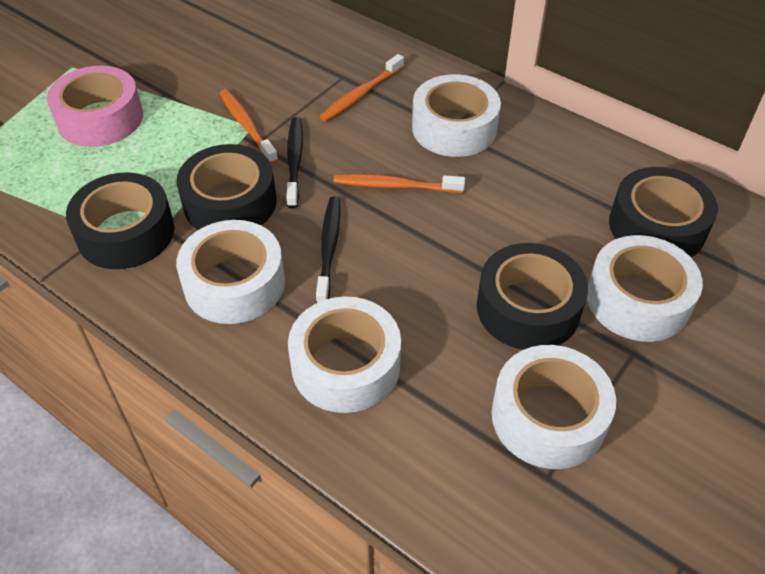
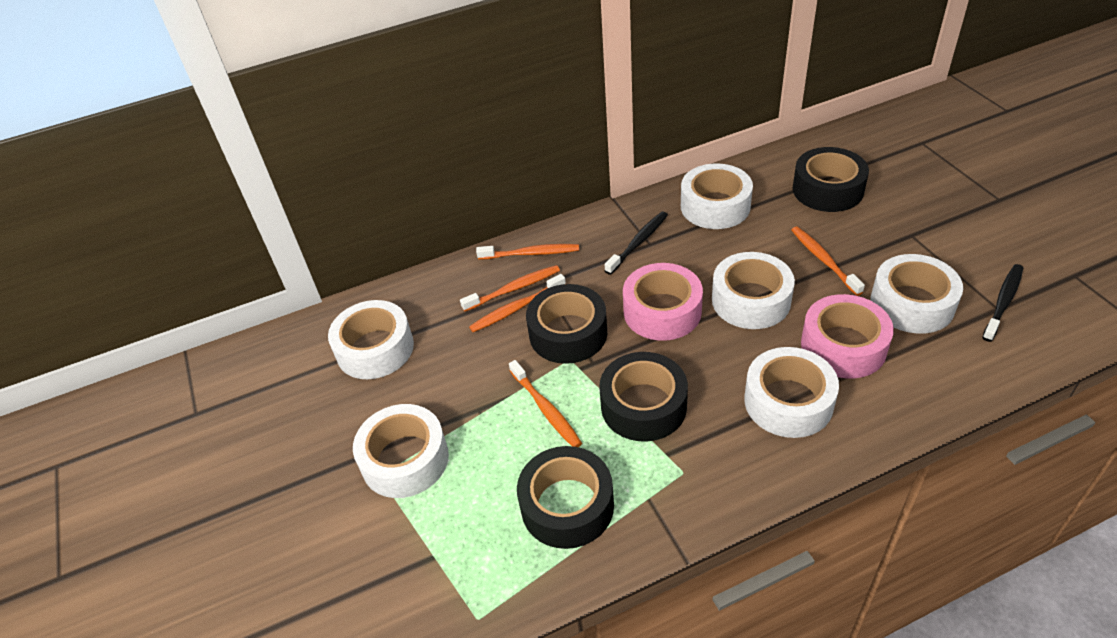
orange toothbrush: 3 -> 5
pink tape: 1 -> 2
white tape: 5 -> 6

